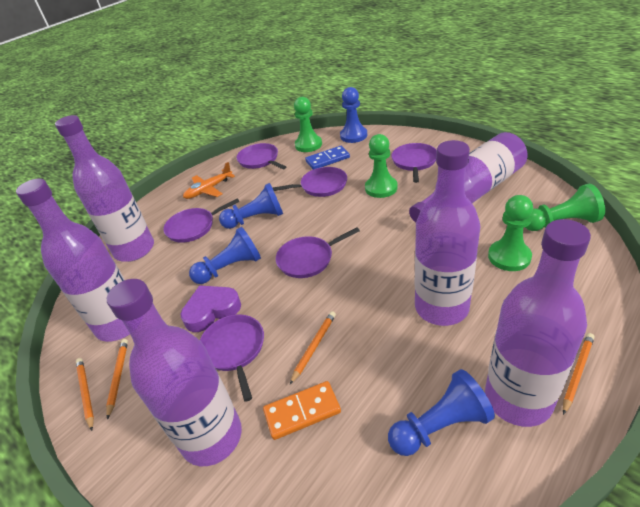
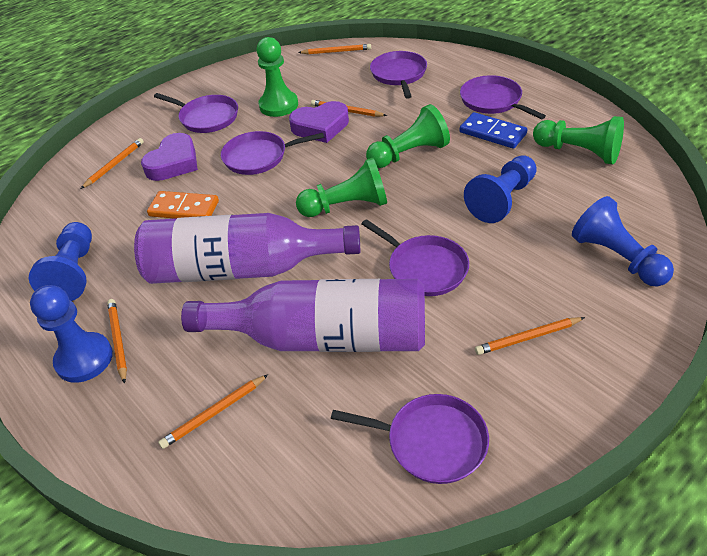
orange pencil: 4 -> 6
orange plane: 1 -> 0
purple bottle: 6 -> 2
purple heart: 1 -> 2

